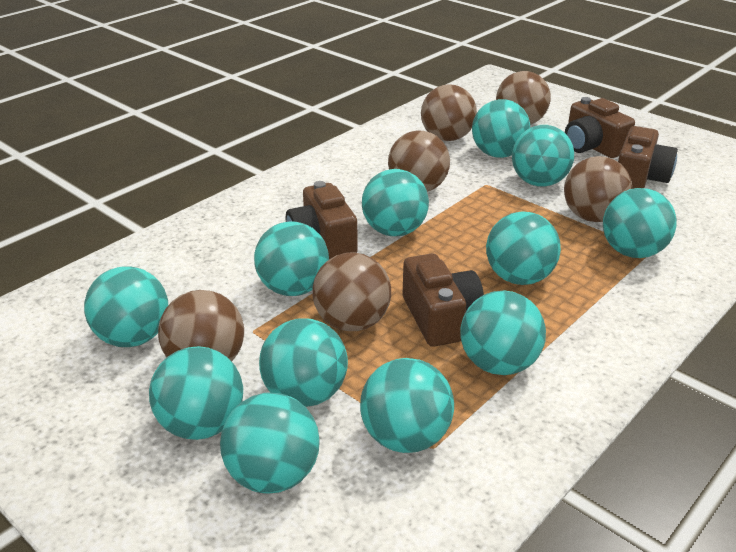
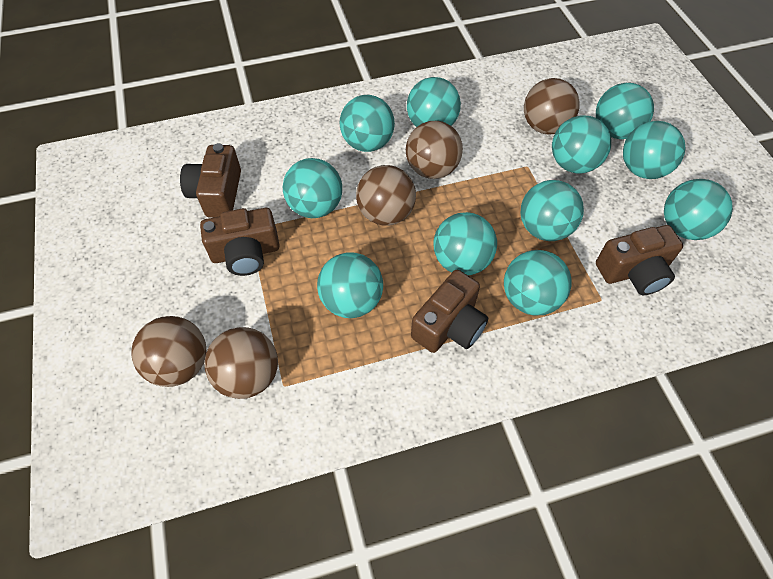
brown ball: 6 -> 5
turquoise ball: 12 -> 11

